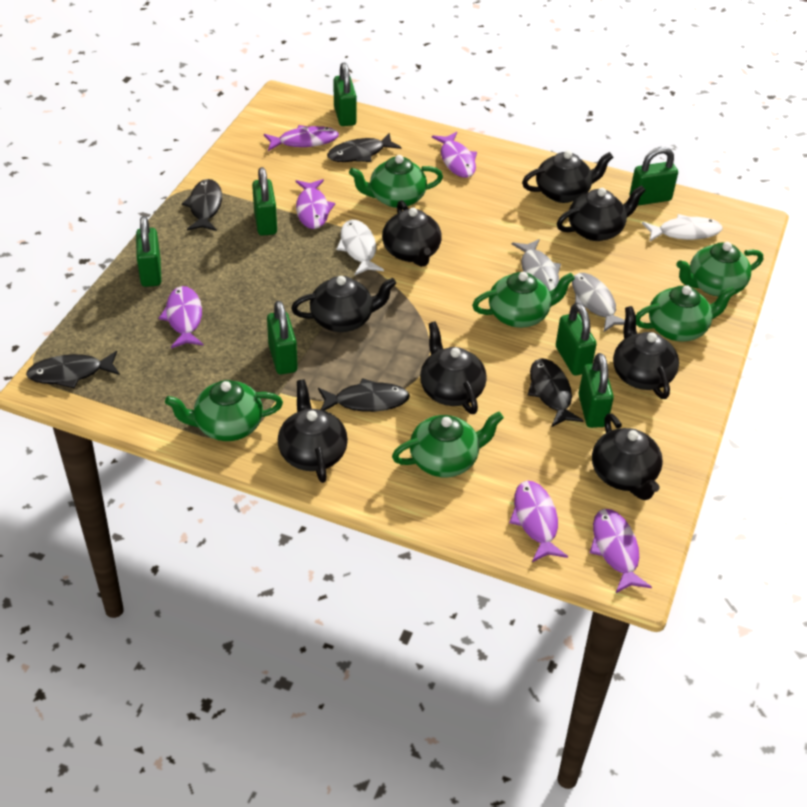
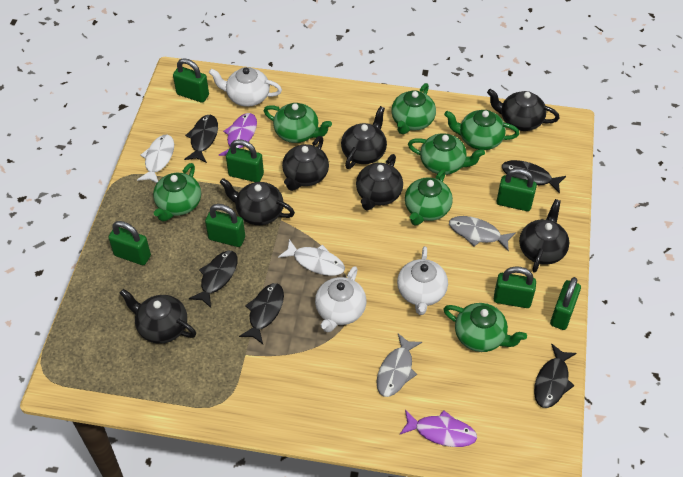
black teapot: 8 -> 7
green teapot: 6 -> 7
purple fish: 6 -> 2
white teapot: 0 -> 3

